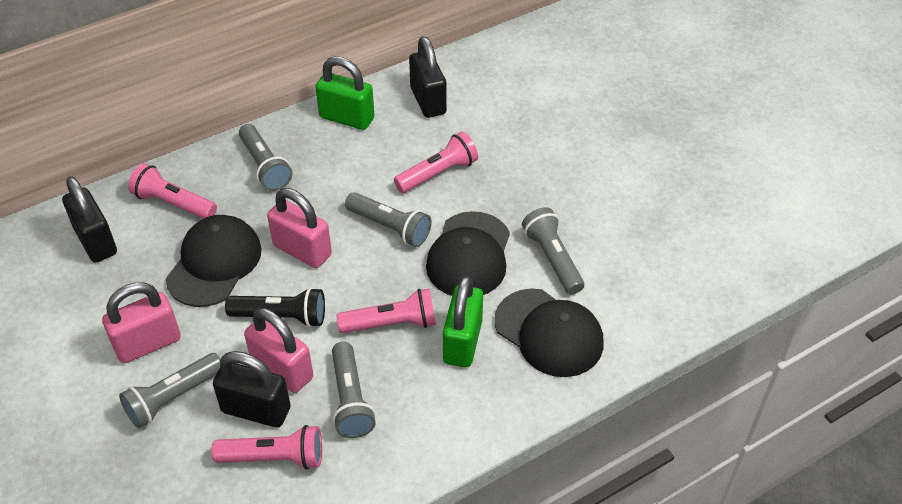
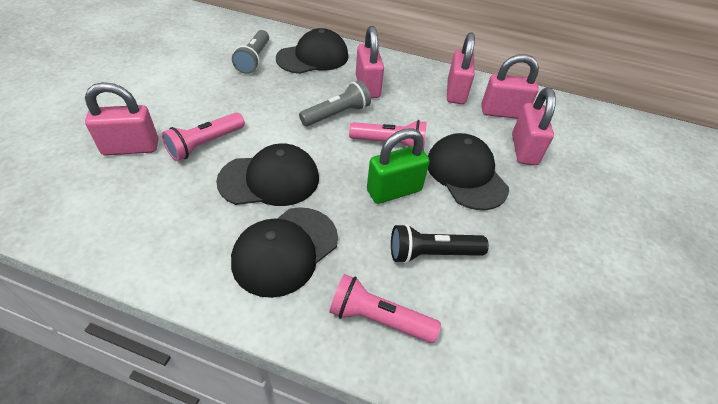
black cap: 3 -> 4
black padlock: 3 -> 0
green padlock: 2 -> 1
grey flashlight: 5 -> 2
pink flashlight: 4 -> 3
pink padlock: 3 -> 5

